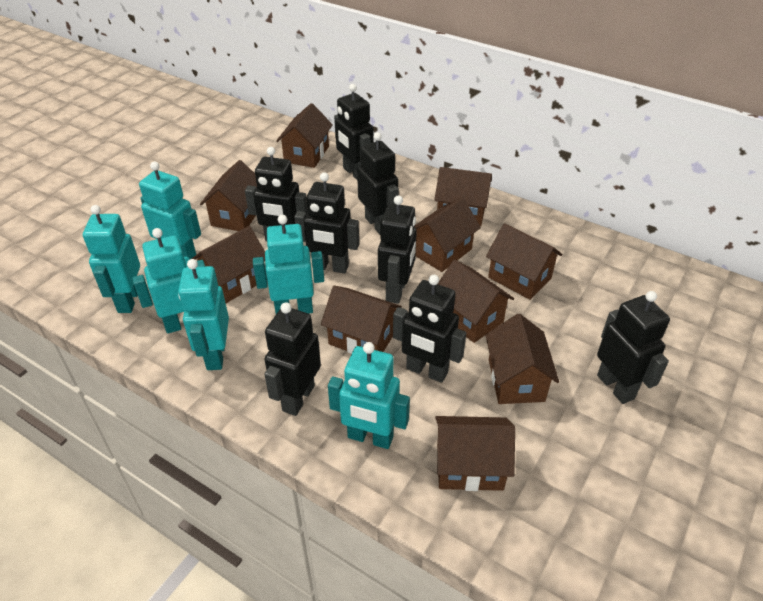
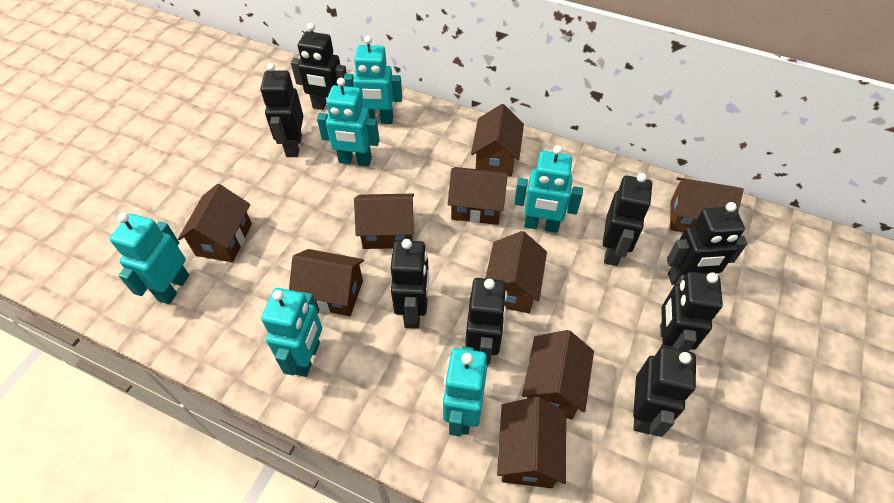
brown house: 10 -> 9

